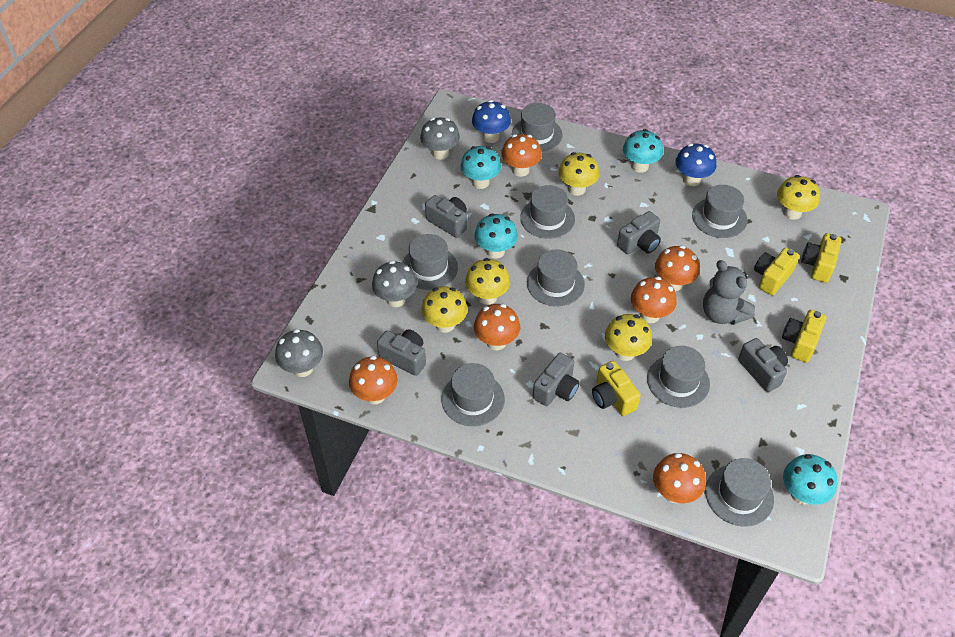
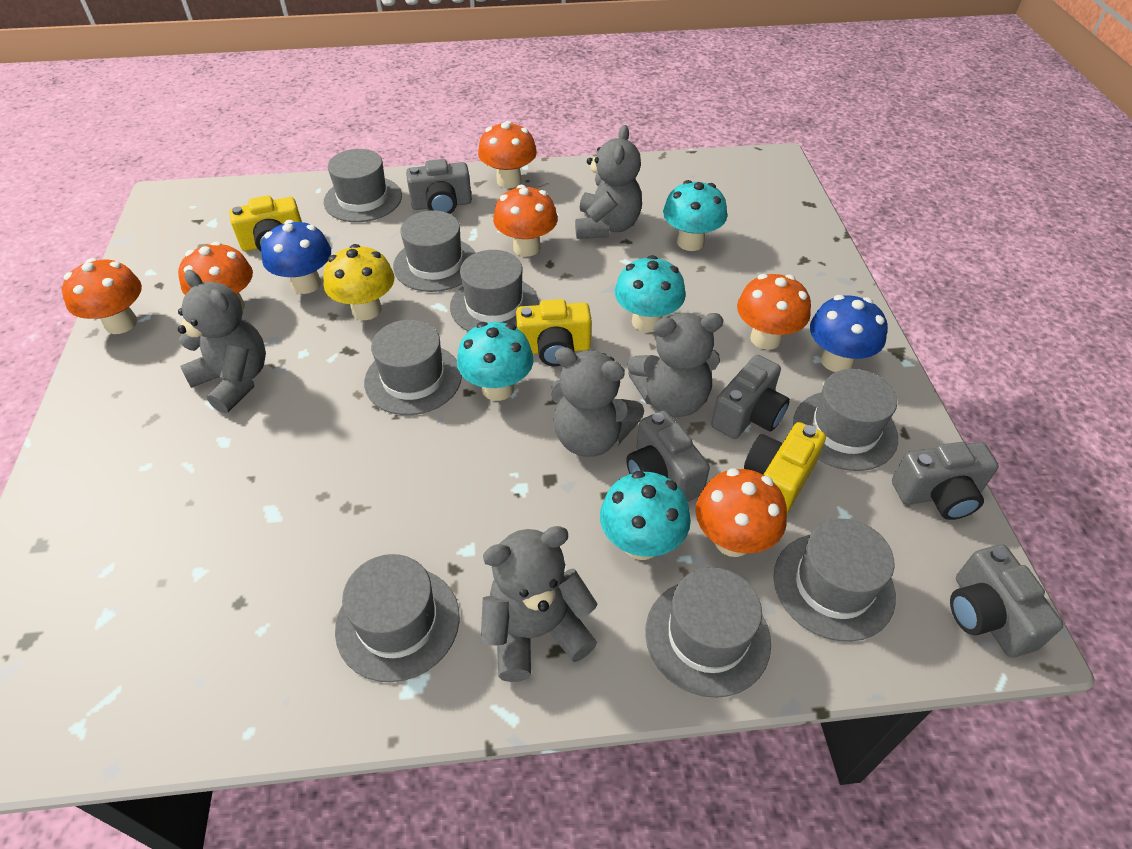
grey mushroom: 3 -> 0
grey teddy bear: 1 -> 5
yellow camera: 4 -> 3
yellow mushroom: 5 -> 1

